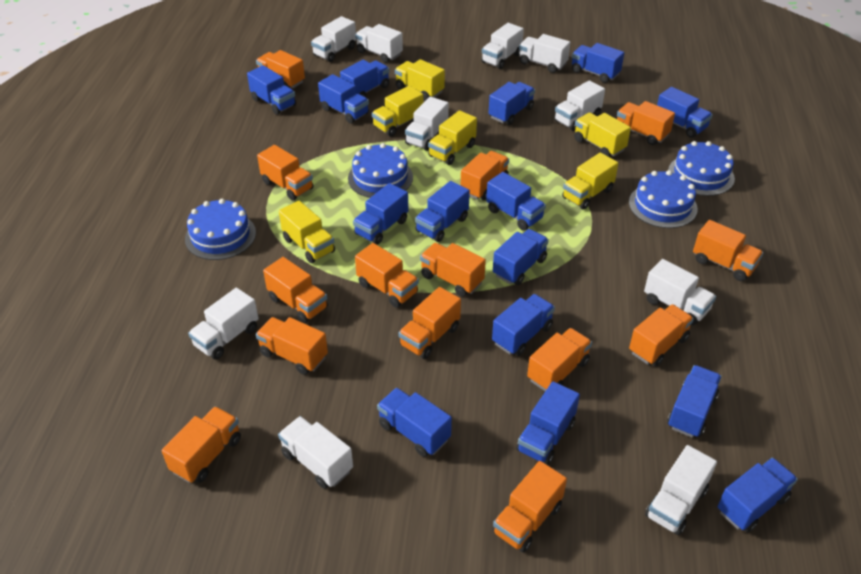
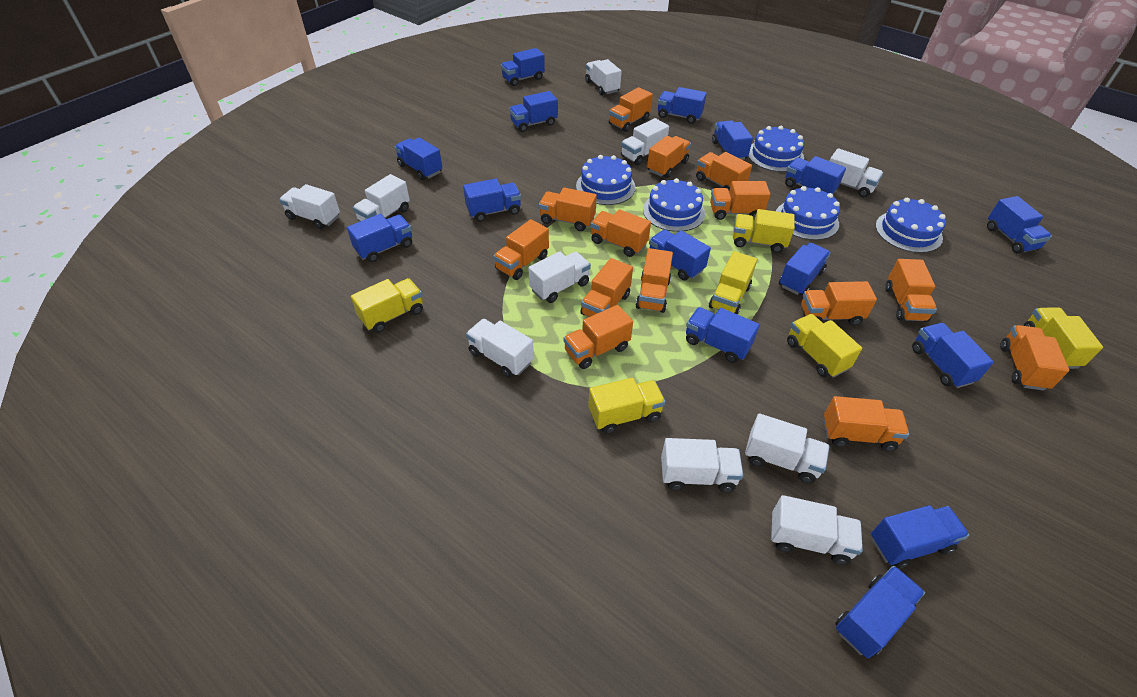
blue cake: 4 -> 5

